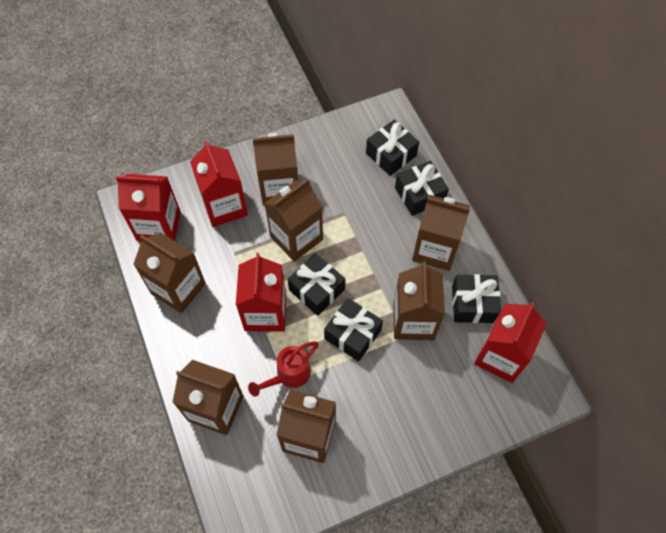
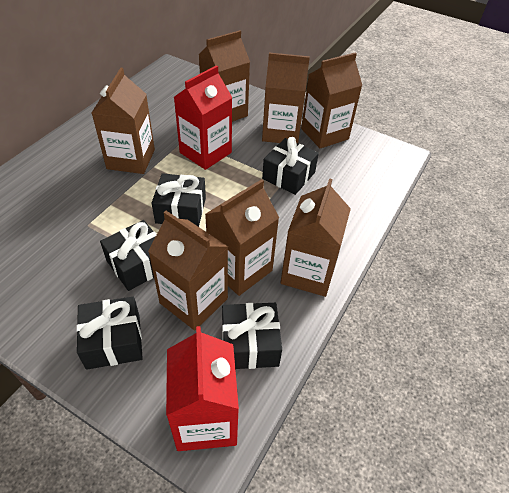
red carton: 4 -> 2
red watering can: 1 -> 0

